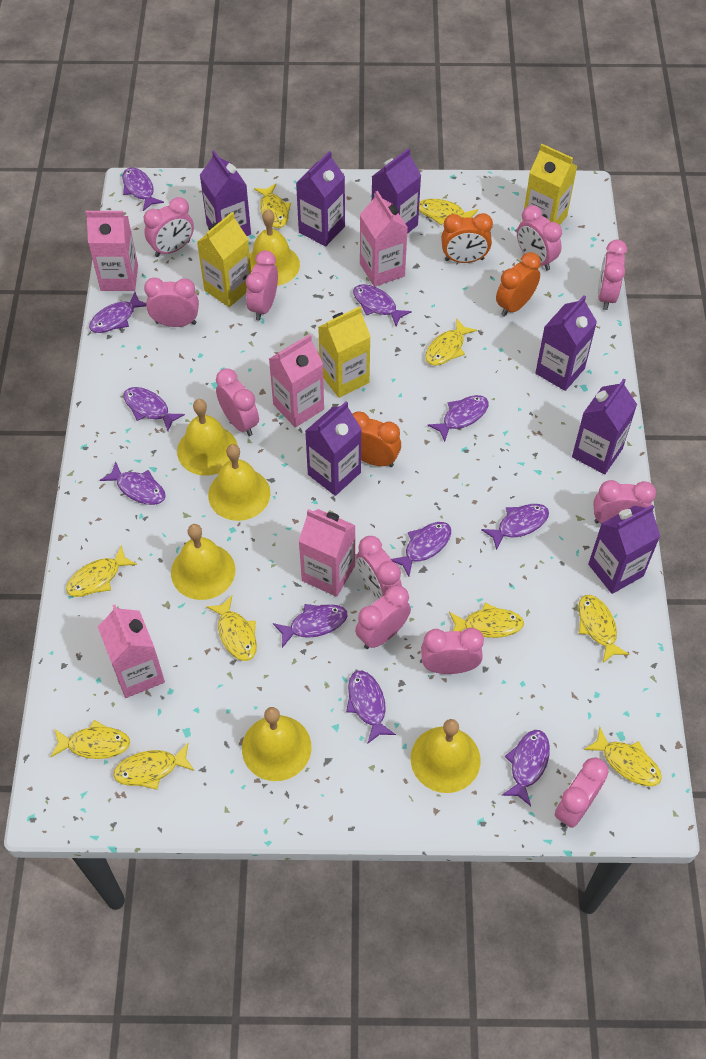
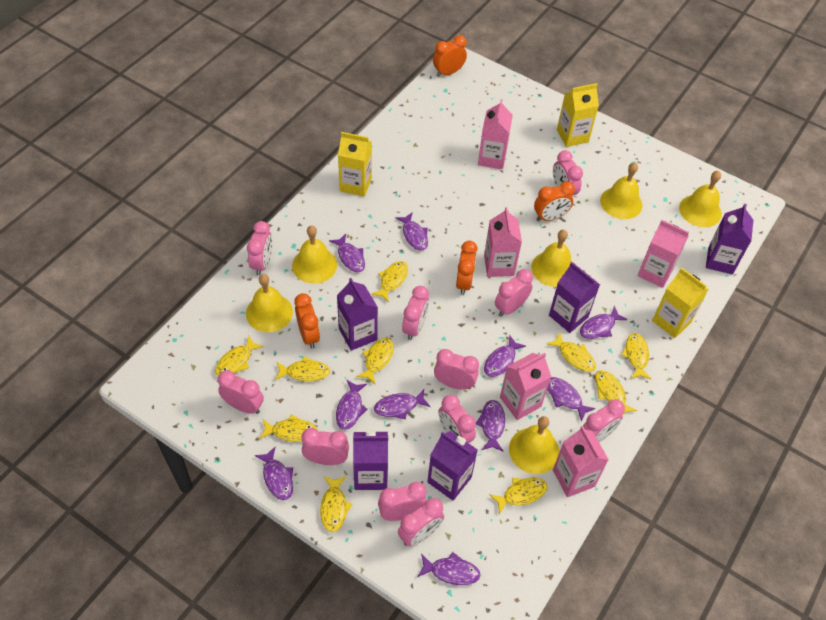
orange clock: 3 -> 4
purple carton: 7 -> 5
purple fish: 11 -> 10

